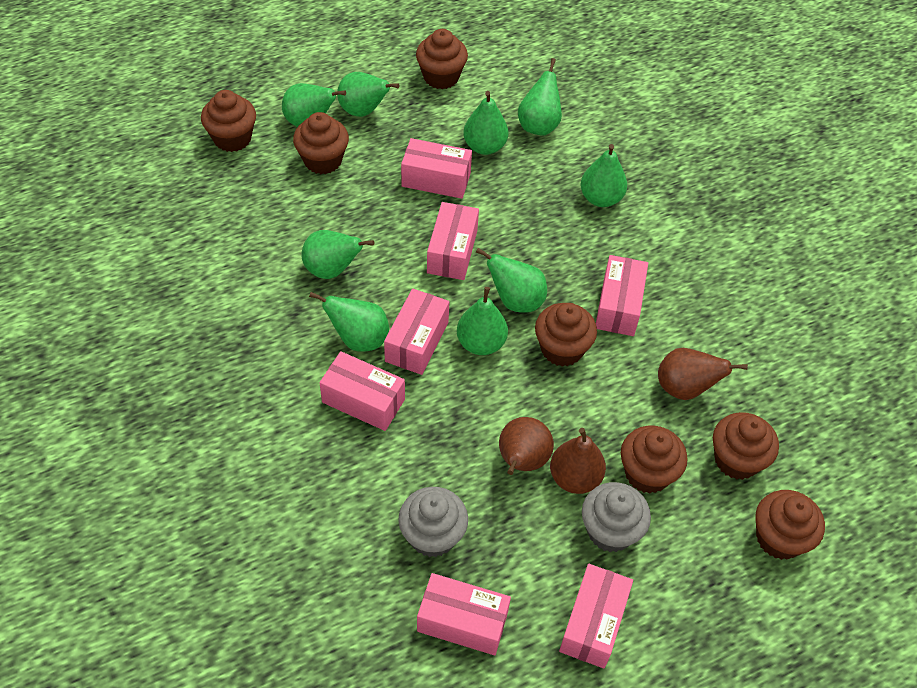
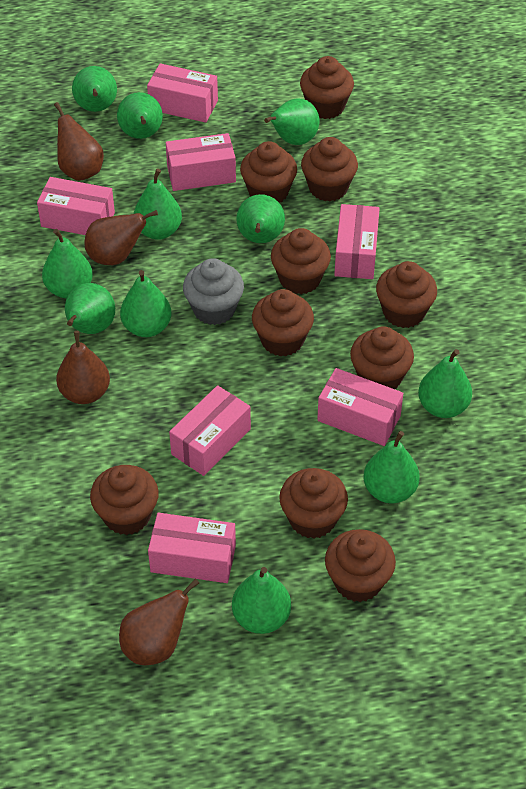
brown cupcake: 7 -> 10
brown pear: 3 -> 4
green pear: 9 -> 11
grey cupcake: 2 -> 1

